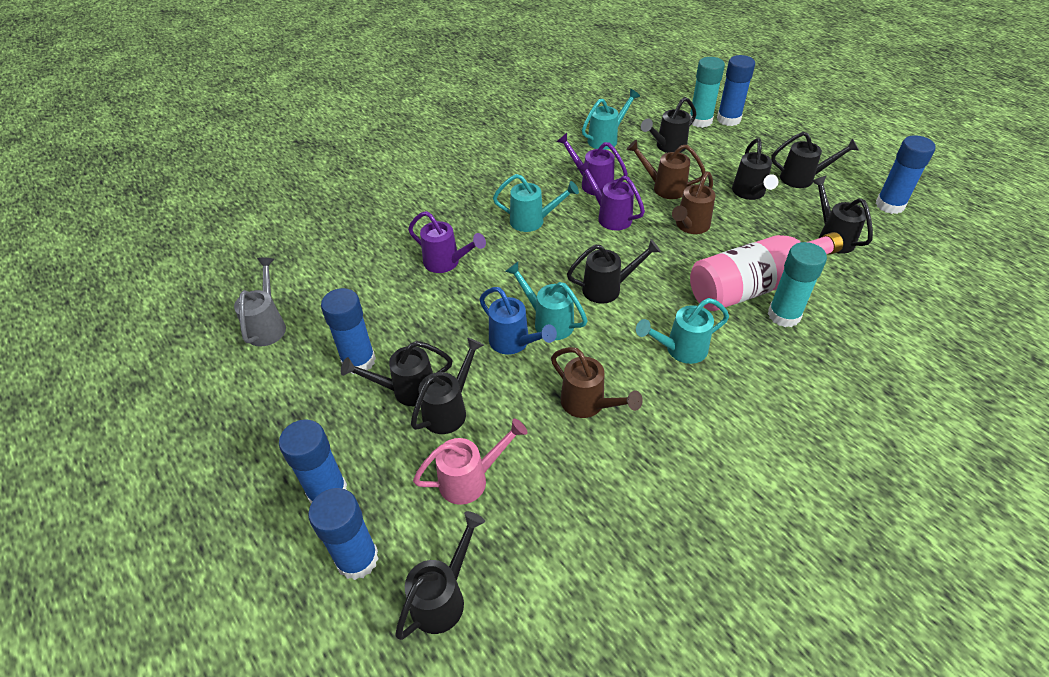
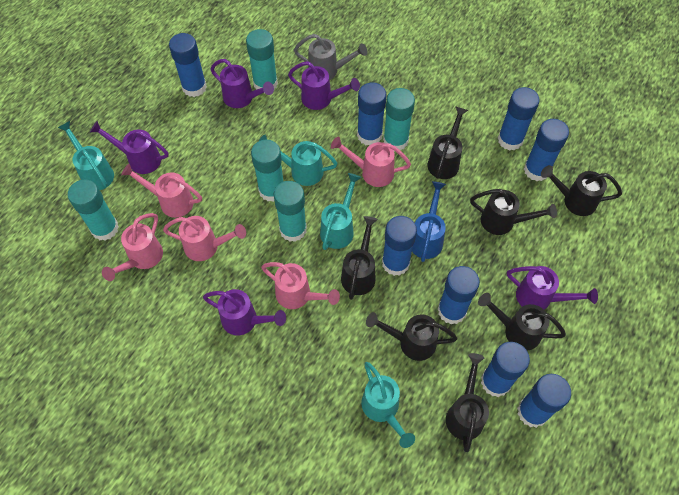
black watering can: 8 -> 7
blue glue stick: 5 -> 8
brown watering can: 3 -> 0
pink bottle: 1 -> 0
pink watering can: 1 -> 5
purple watering can: 3 -> 5
turquoise glue stick: 2 -> 5

